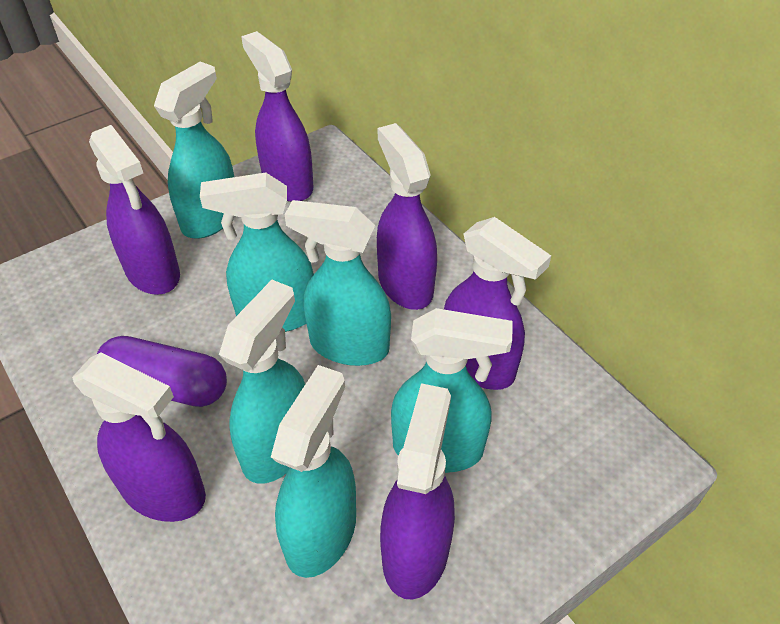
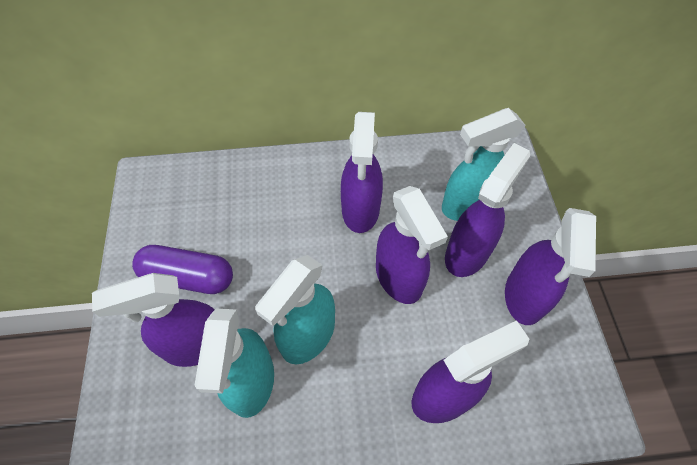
turquoise spray bottle: 6 -> 3

